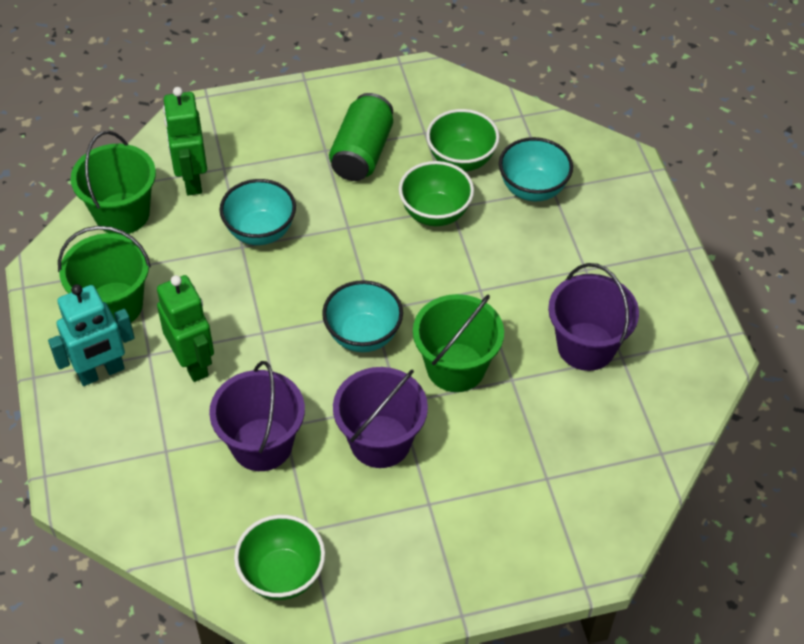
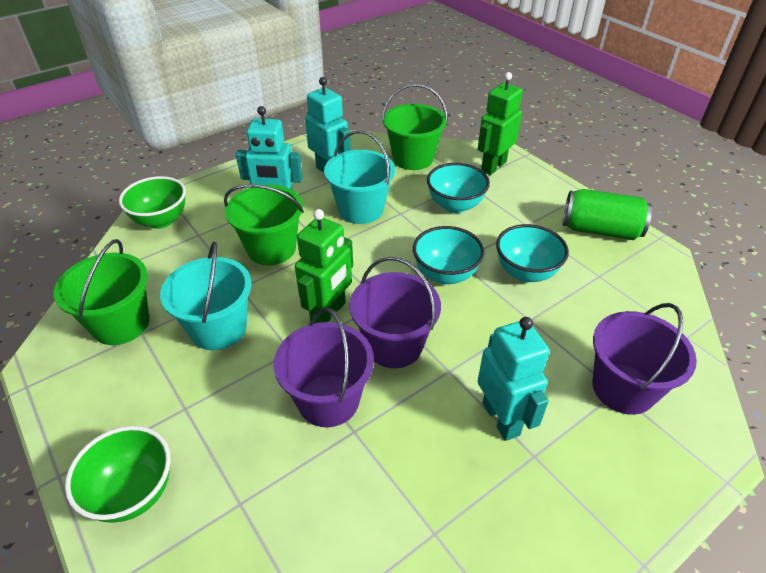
green bowl: 3 -> 2
turquoise bucket: 0 -> 2
turquoise robot: 1 -> 3

